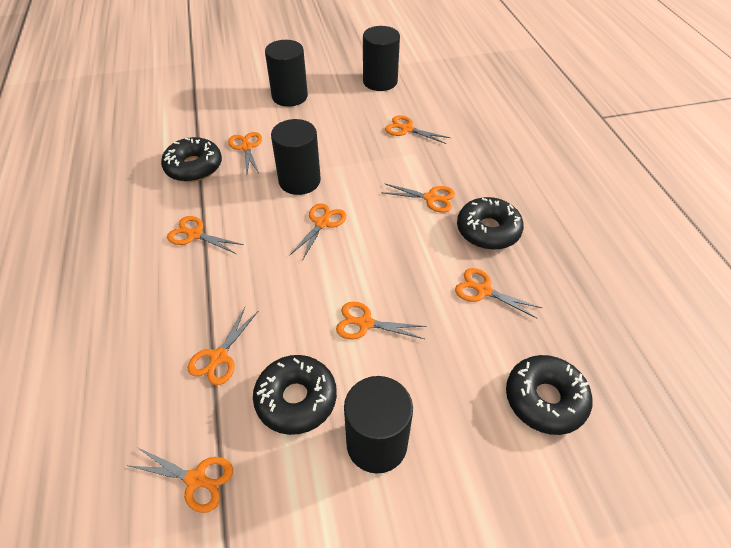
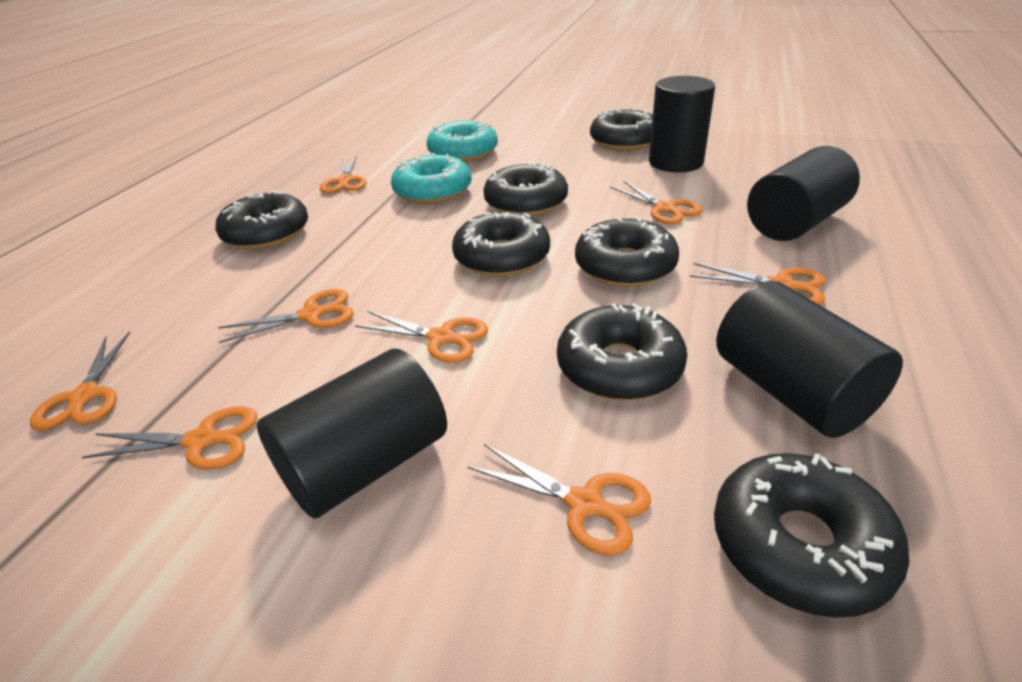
black donut: 4 -> 7
orange scissors: 9 -> 8
turquoise donut: 0 -> 2

